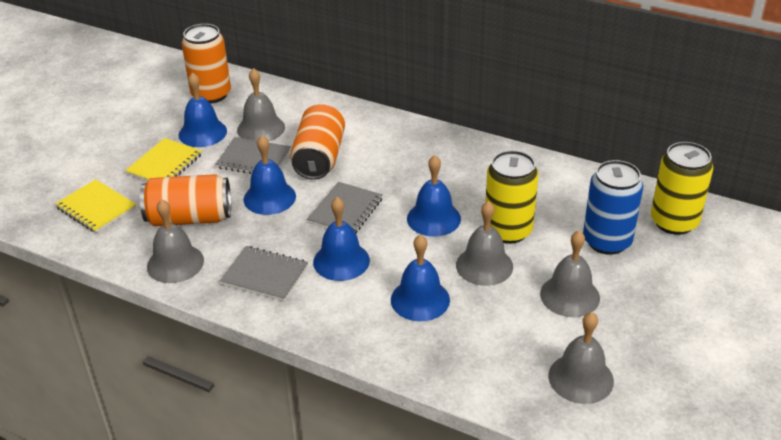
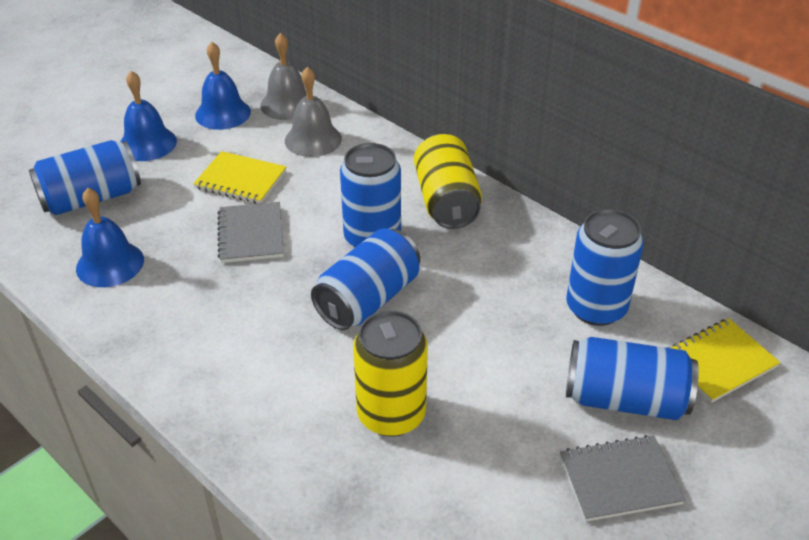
blue bell: 5 -> 3
blue can: 1 -> 5
grey bell: 5 -> 2
grey notebook: 3 -> 2
orange can: 3 -> 0

